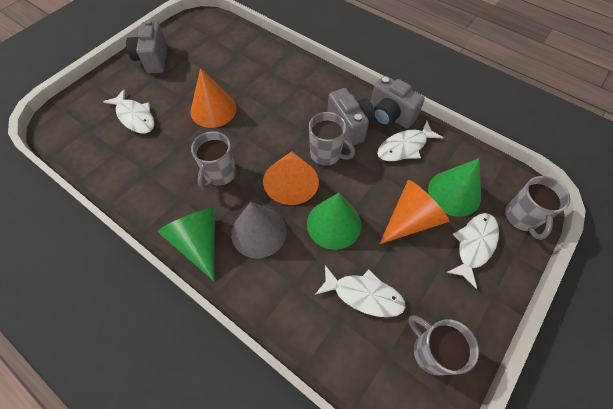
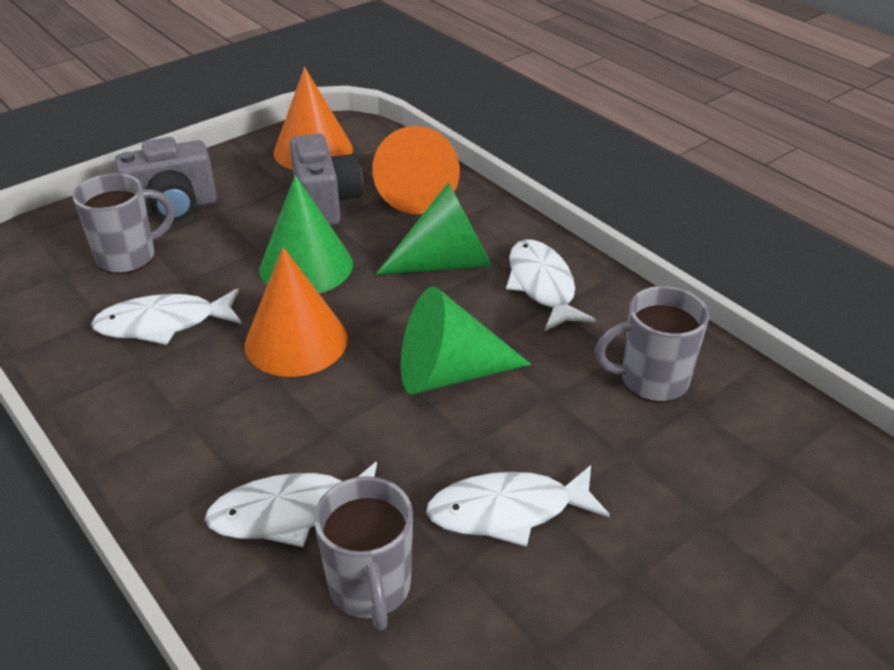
grey camera: 3 -> 2
grey cone: 1 -> 0
grey mug: 4 -> 3

